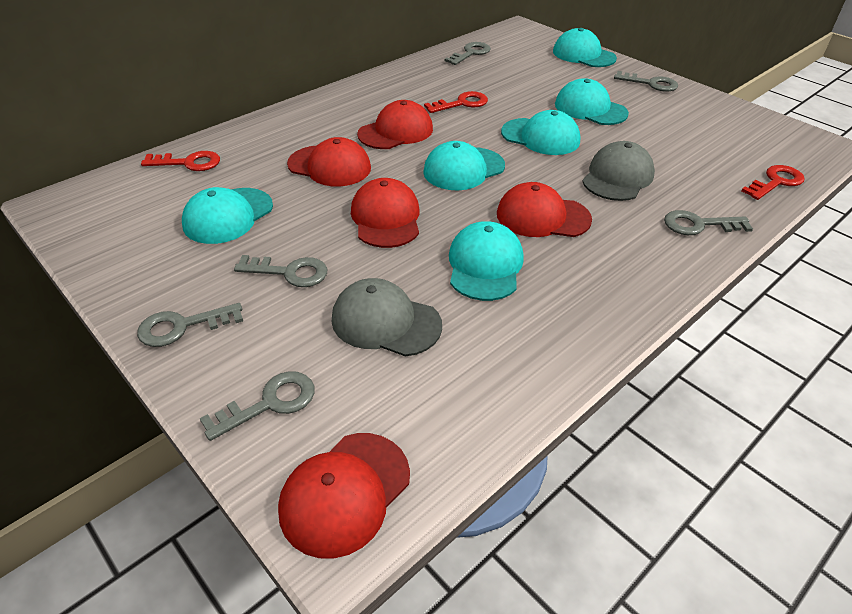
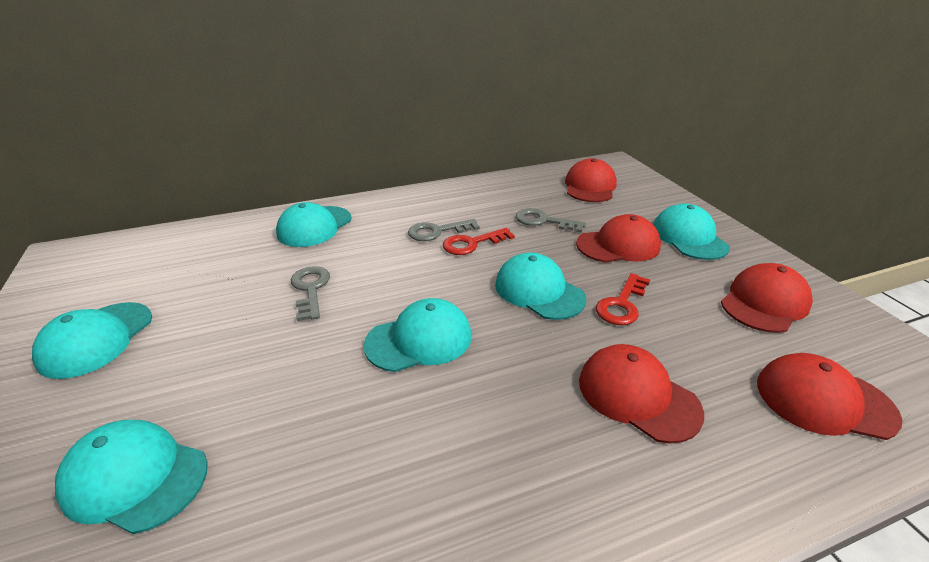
grey cap: 2 -> 0
grey key: 6 -> 3
red key: 3 -> 2

